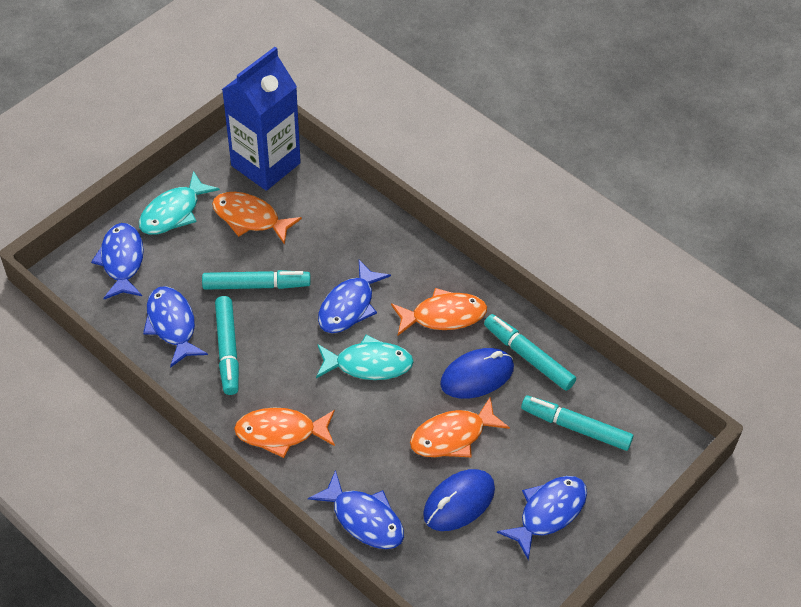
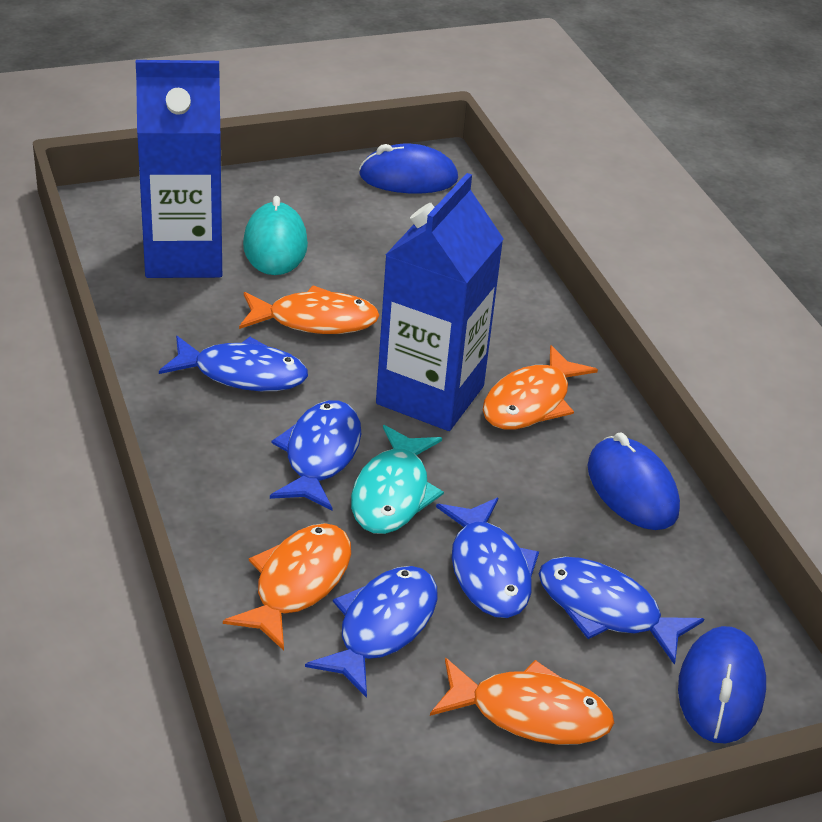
blue carton: 1 -> 2
blue mouse: 2 -> 3
turquoise fish: 2 -> 1
turquoise marker: 4 -> 0
turquoise mouse: 0 -> 1

